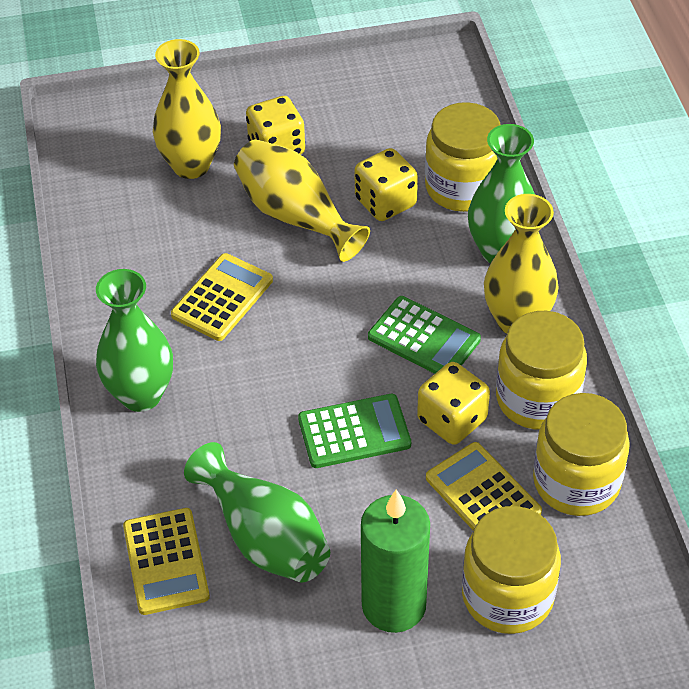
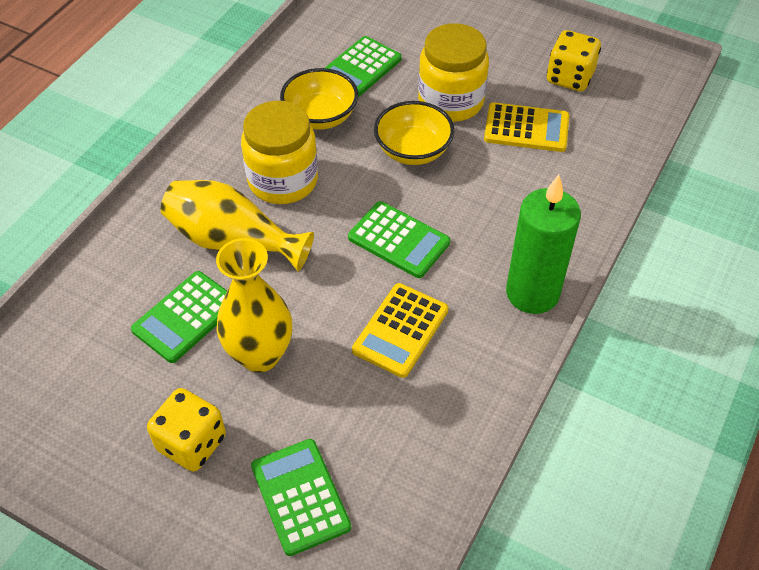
green calculator: 2 -> 4
green vase: 3 -> 0
yellow bowl: 0 -> 2
yellow calculator: 3 -> 2
yellow dice: 3 -> 2
yellow jar: 4 -> 2
yellow vase: 3 -> 2

